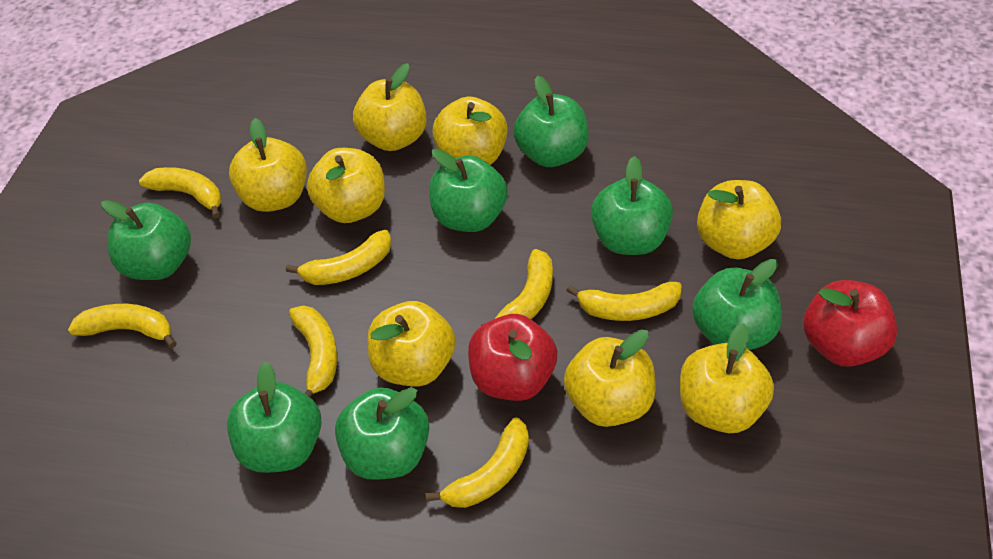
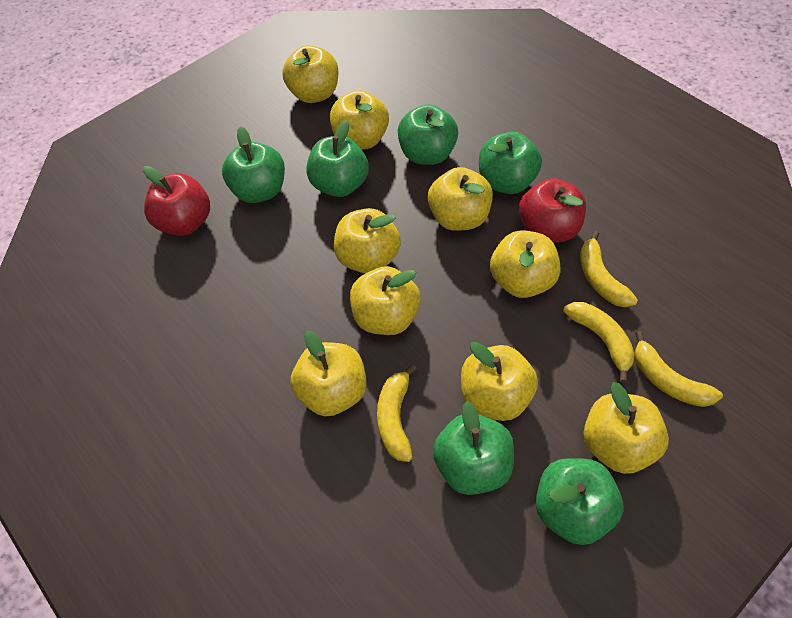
green apple: 7 -> 6
yellow apple: 8 -> 9
yellow banana: 7 -> 4

